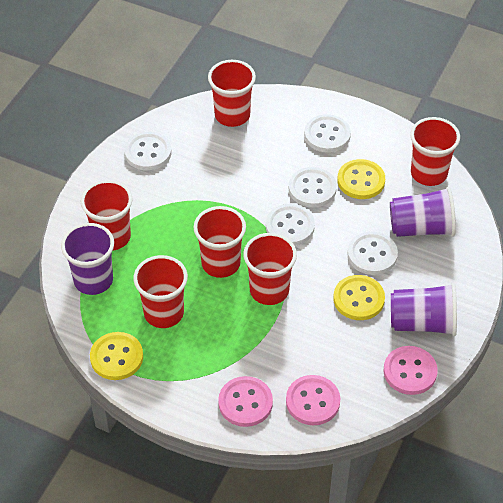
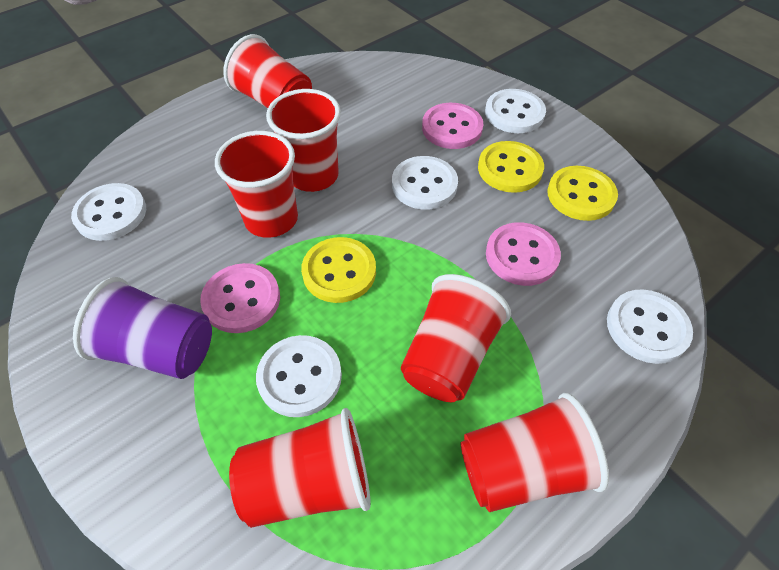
purple cup: 3 -> 1

